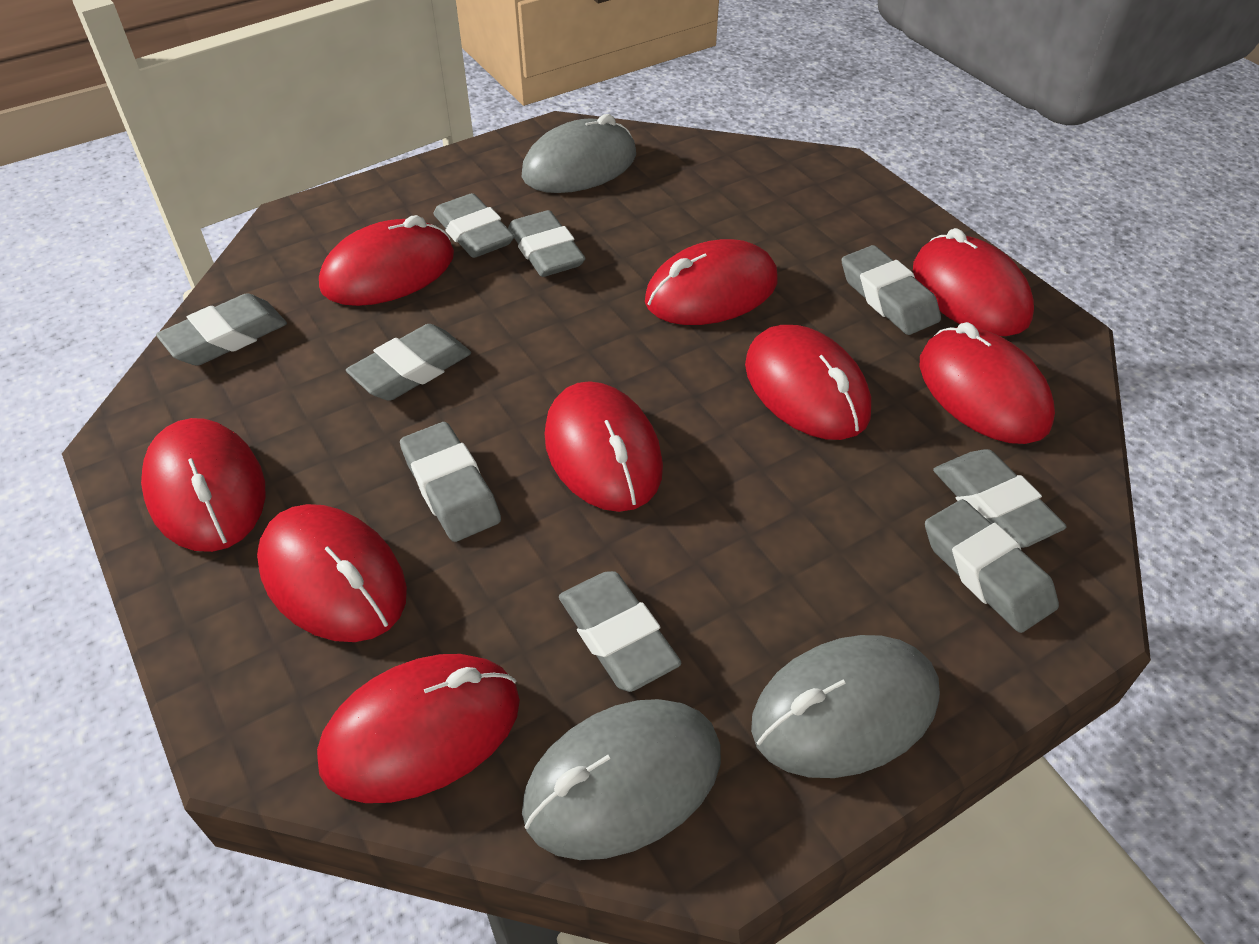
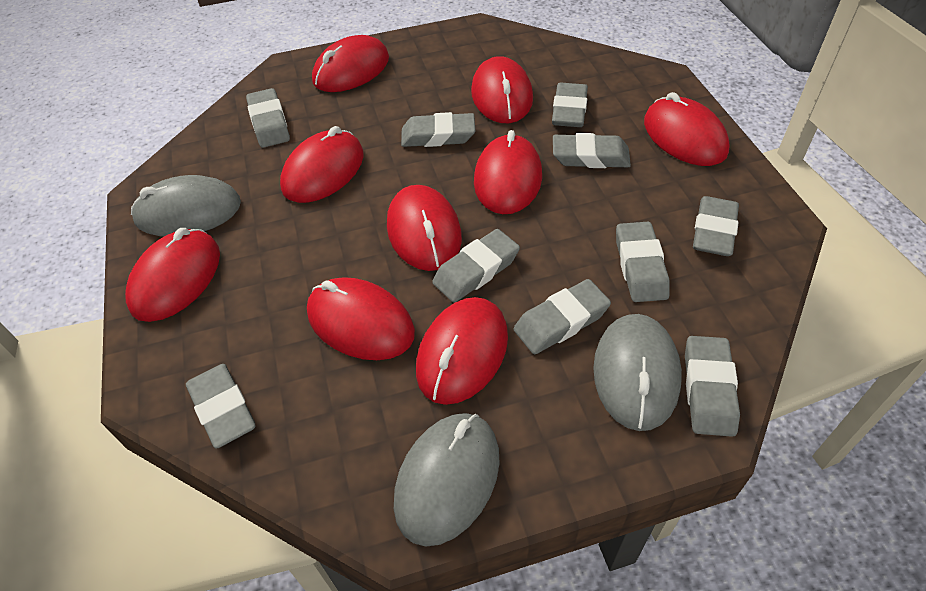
grey eraser: 9 -> 10

